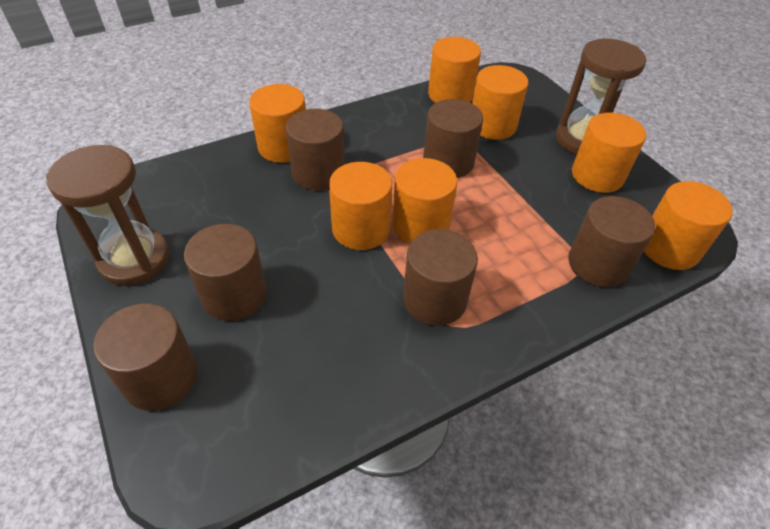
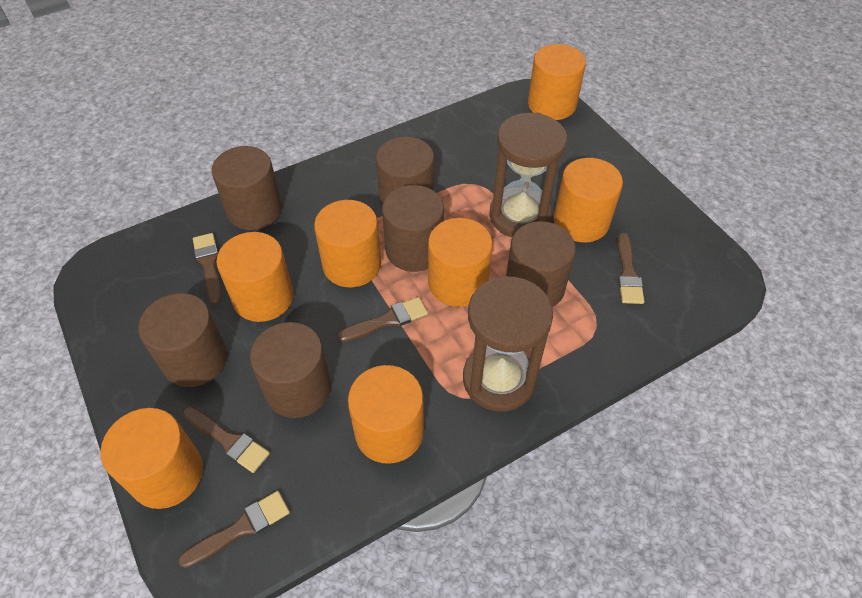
brown brush: 0 -> 5

